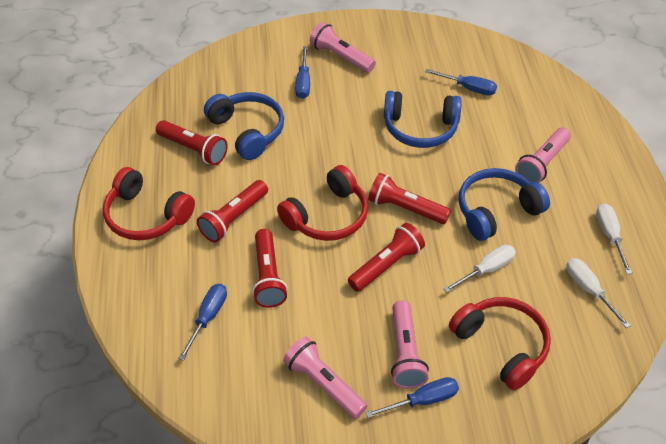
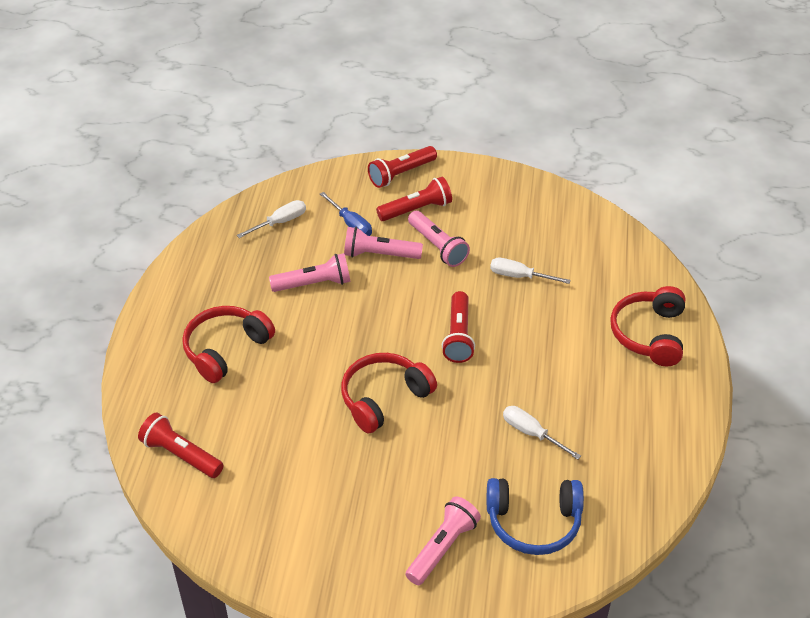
blue headphones: 3 -> 1
blue screwdriver: 4 -> 1
red flashlight: 5 -> 4

